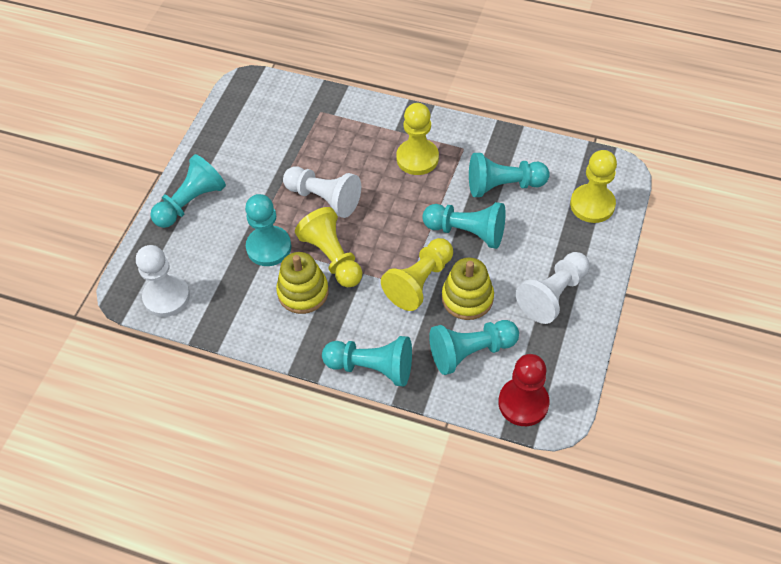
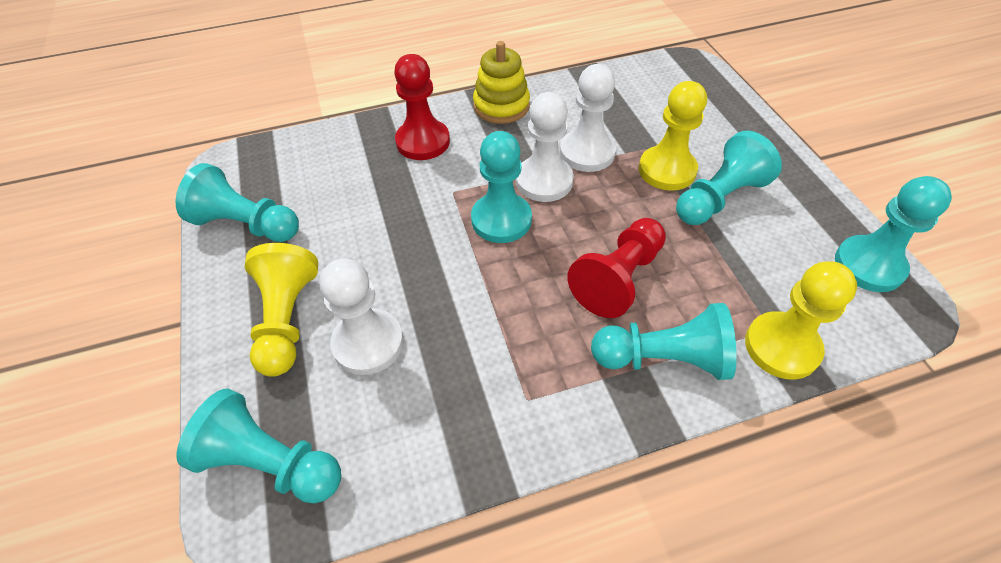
red pawn: 1 -> 2
yellow pawn: 4 -> 3
yellow stacking toy: 2 -> 1

